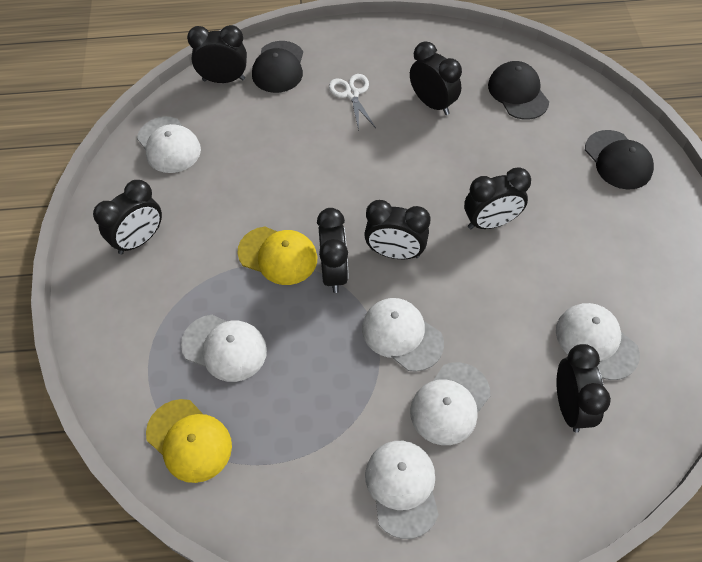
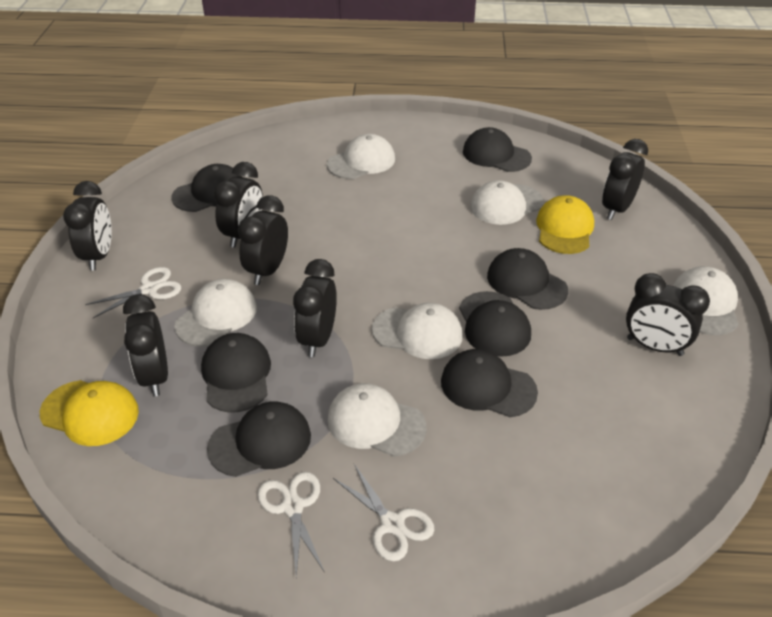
black cap: 3 -> 7
white scissors: 1 -> 3

